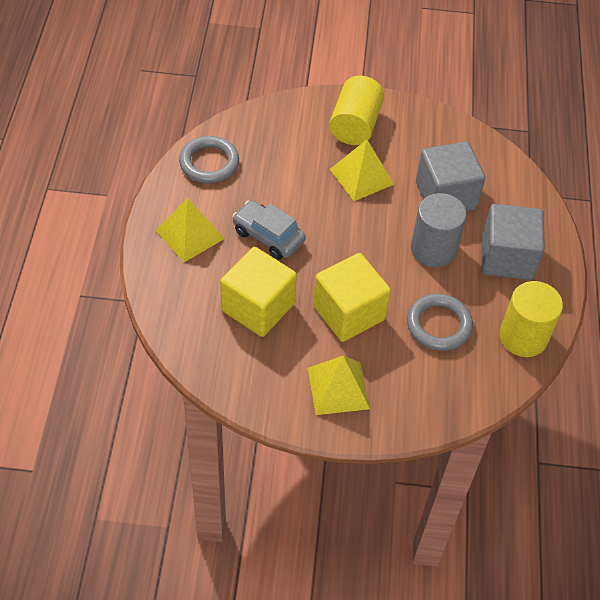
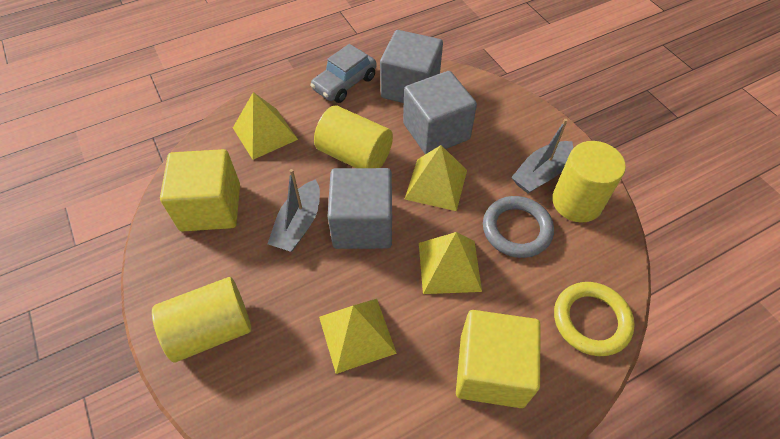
grey boat: 0 -> 2
grey cube: 2 -> 3
grey cylinder: 1 -> 0
grey ring: 2 -> 1
yellow cylinder: 2 -> 3
yellow pyramid: 3 -> 4
yellow ring: 0 -> 1

